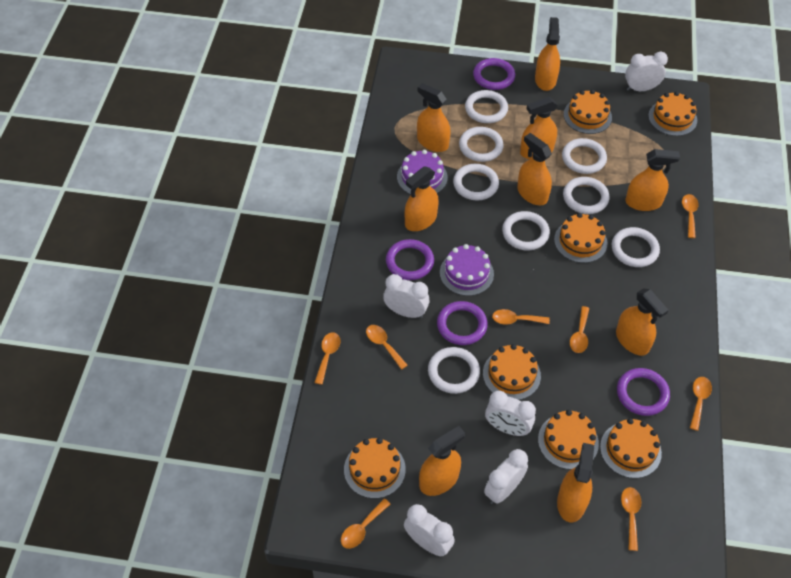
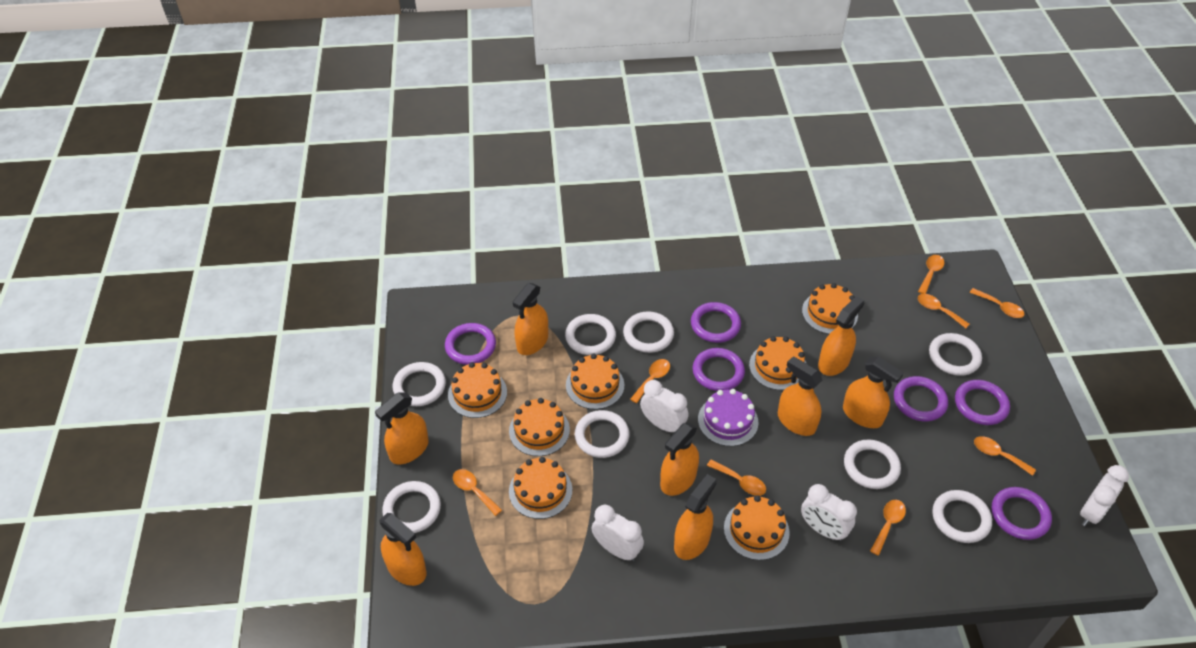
orange spray bottle: 9 -> 8
purple cake: 2 -> 1
purple ring: 4 -> 6
white clock: 5 -> 4

